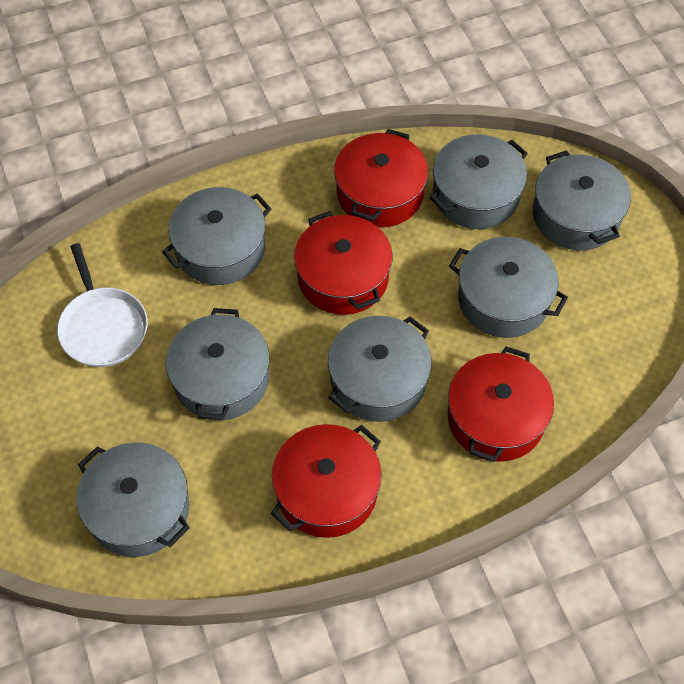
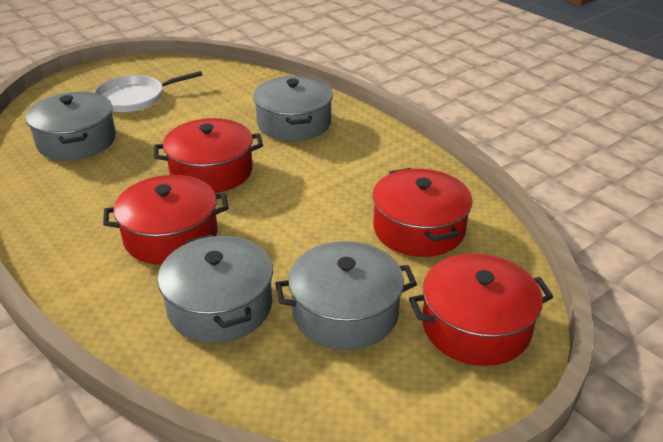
grey pot: 7 -> 4

